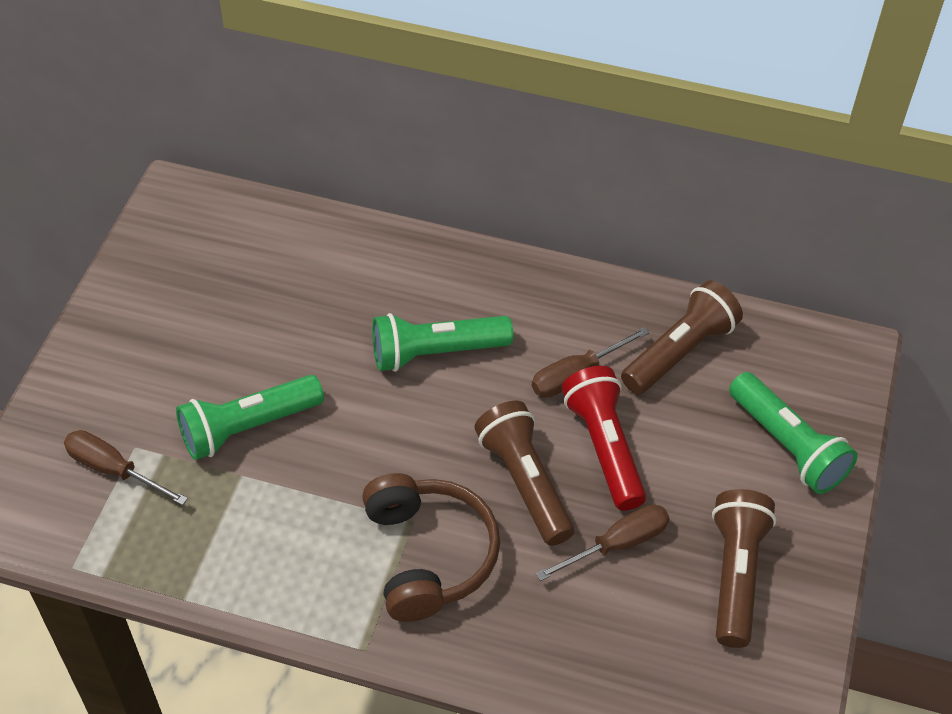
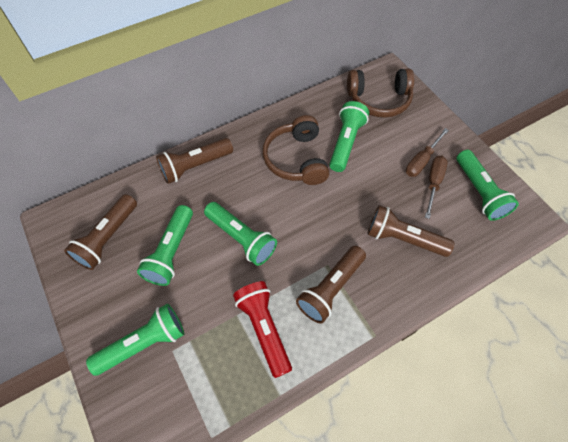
brown flashlight: 3 -> 4
brown headphones: 1 -> 2
brown screwdriver: 3 -> 2
green flashlight: 3 -> 5

